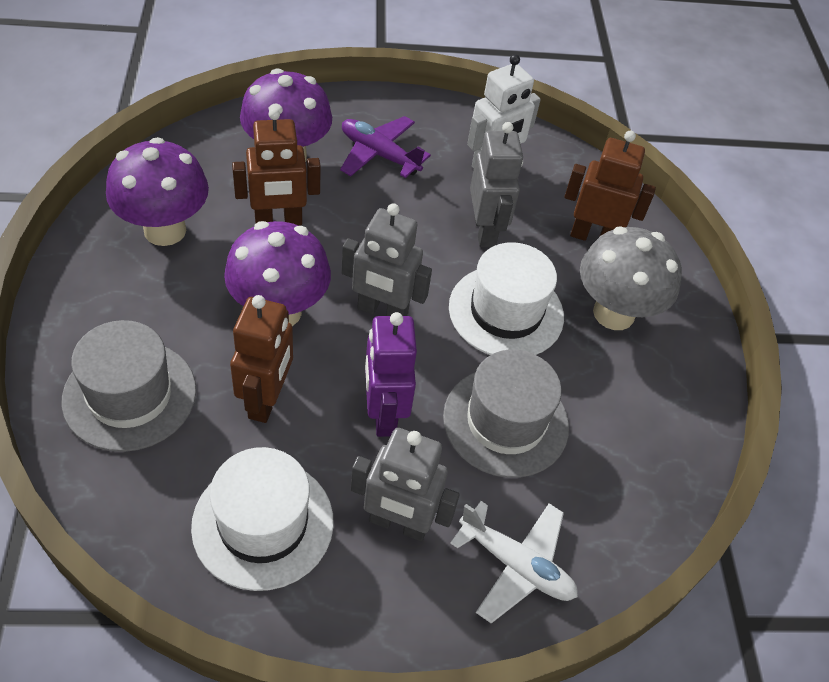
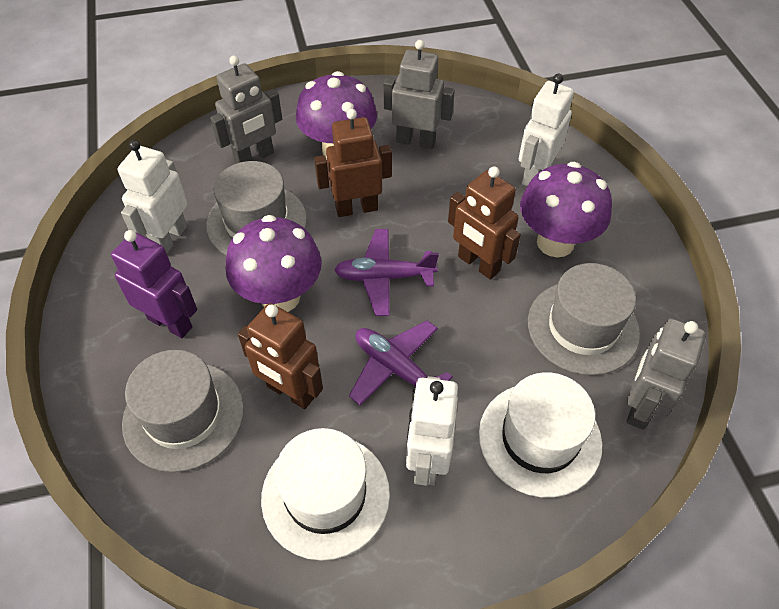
grey hat: 2 -> 3
grey mushroom: 1 -> 0
purple plane: 1 -> 2
white plane: 1 -> 0
white robot: 1 -> 3

